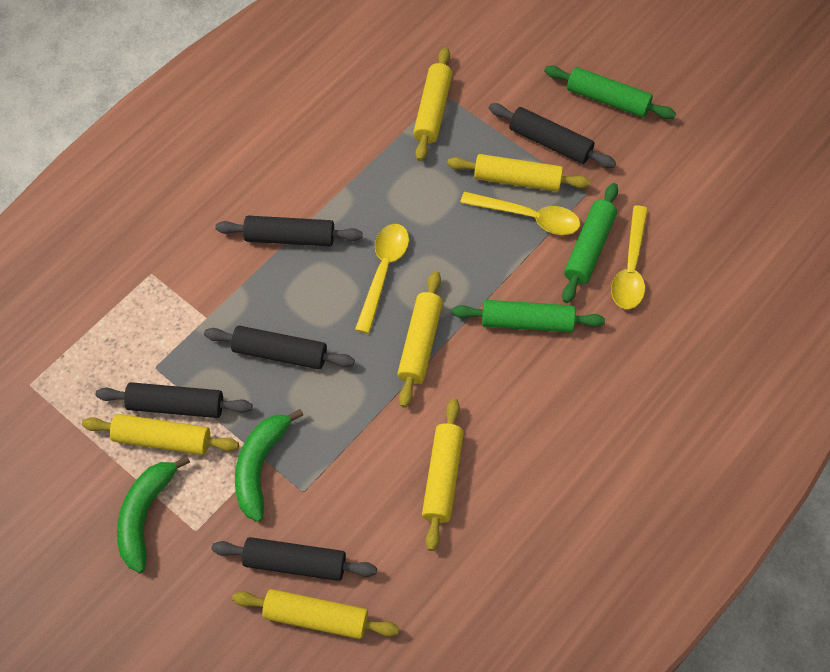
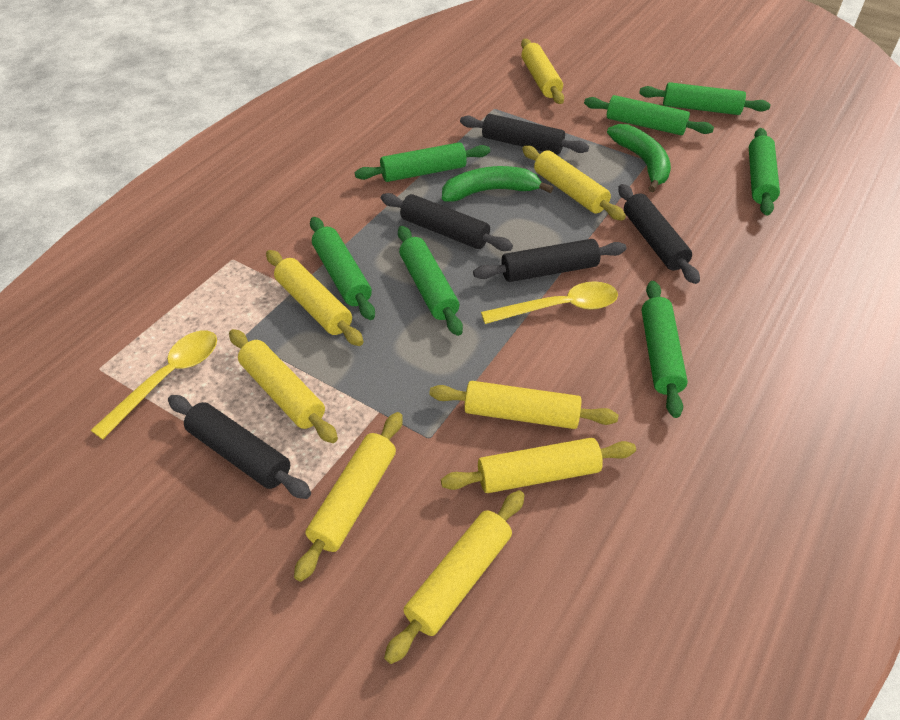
green rolling pin: 3 -> 7
yellow rolling pin: 6 -> 8
yellow spoon: 3 -> 2

